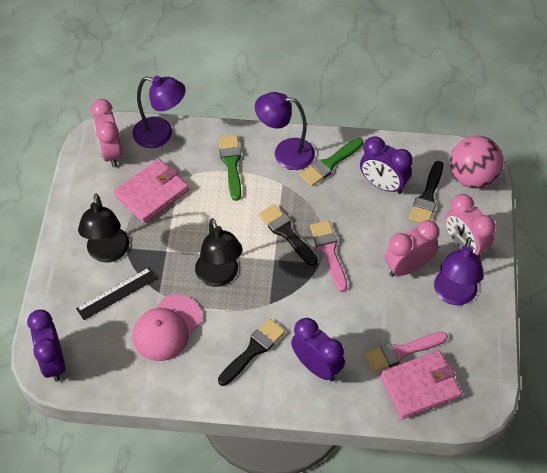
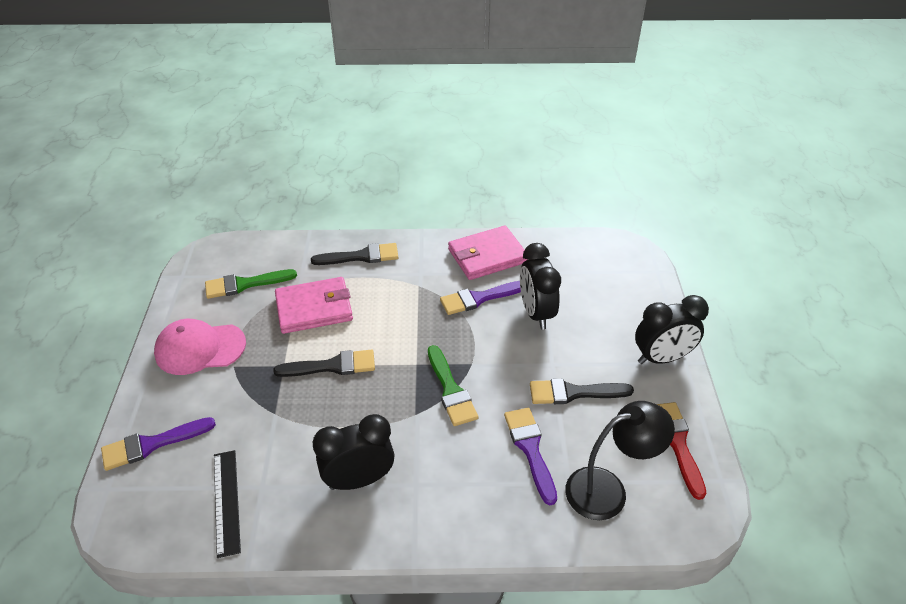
black clock: 0 -> 3
black lamp: 2 -> 1
pink ball: 1 -> 0
pink brush: 2 -> 0
pink clock: 3 -> 0
purple brush: 0 -> 3
purple clock: 3 -> 0
purple lamp: 3 -> 0
red brush: 0 -> 1

